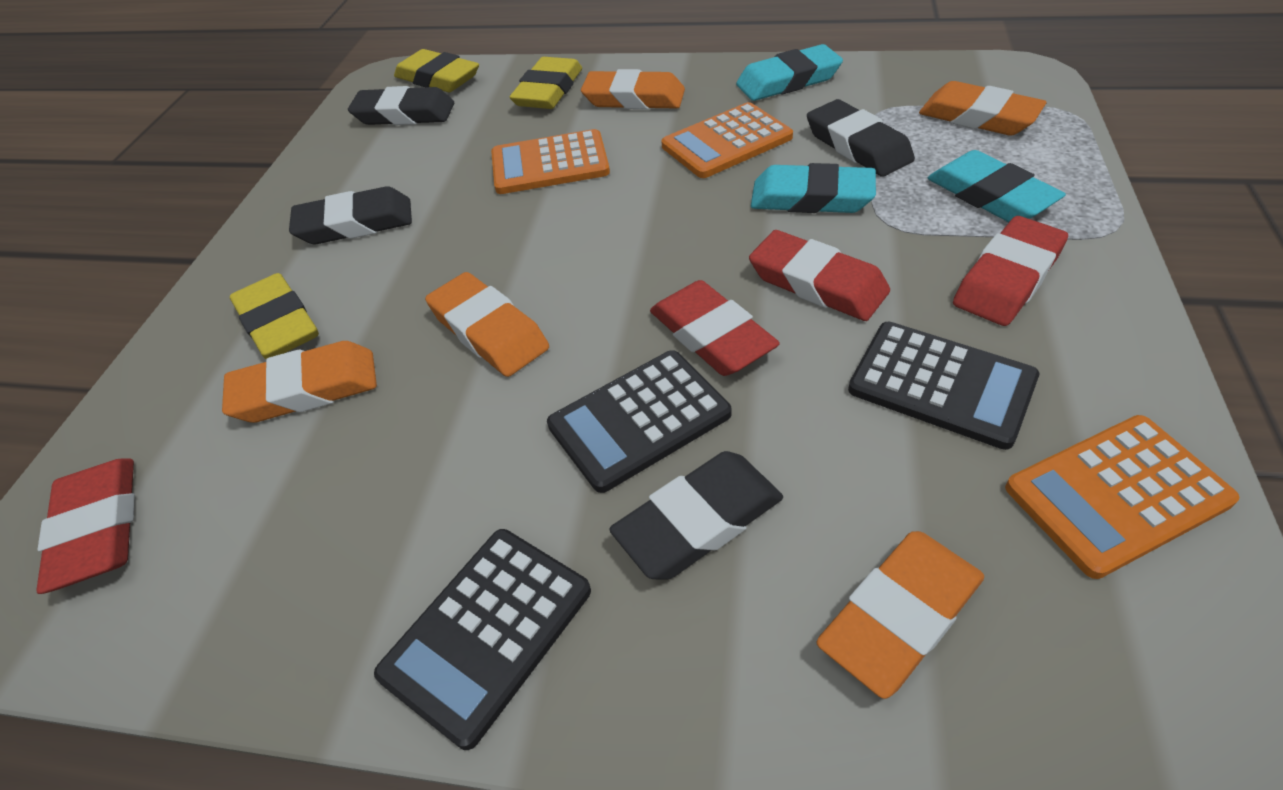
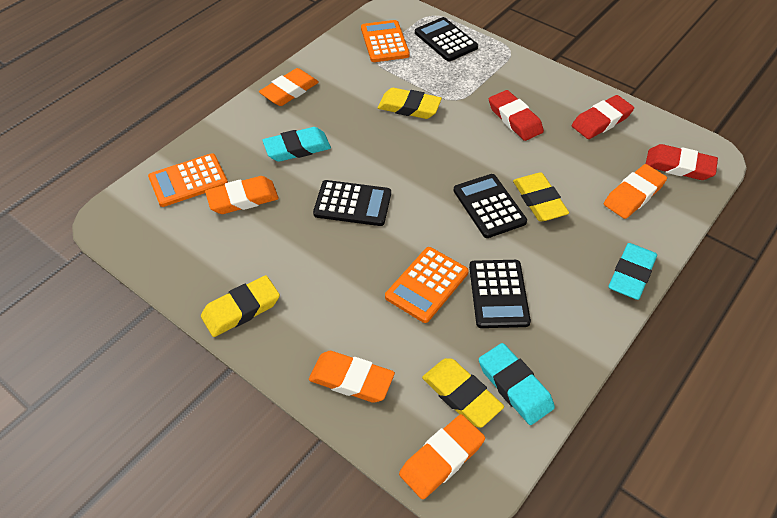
black calculator: 3 -> 4
black eraser: 4 -> 0
red eraser: 4 -> 3
yellow eraser: 3 -> 4

